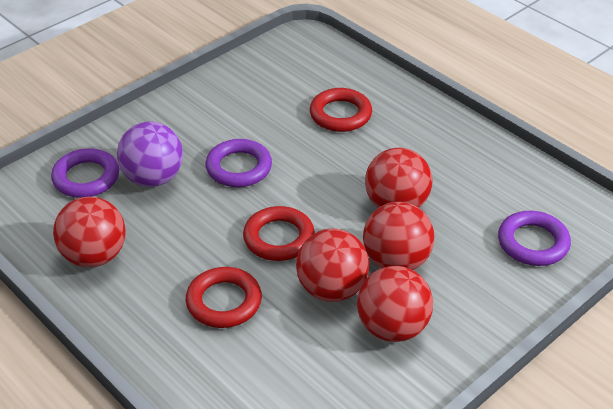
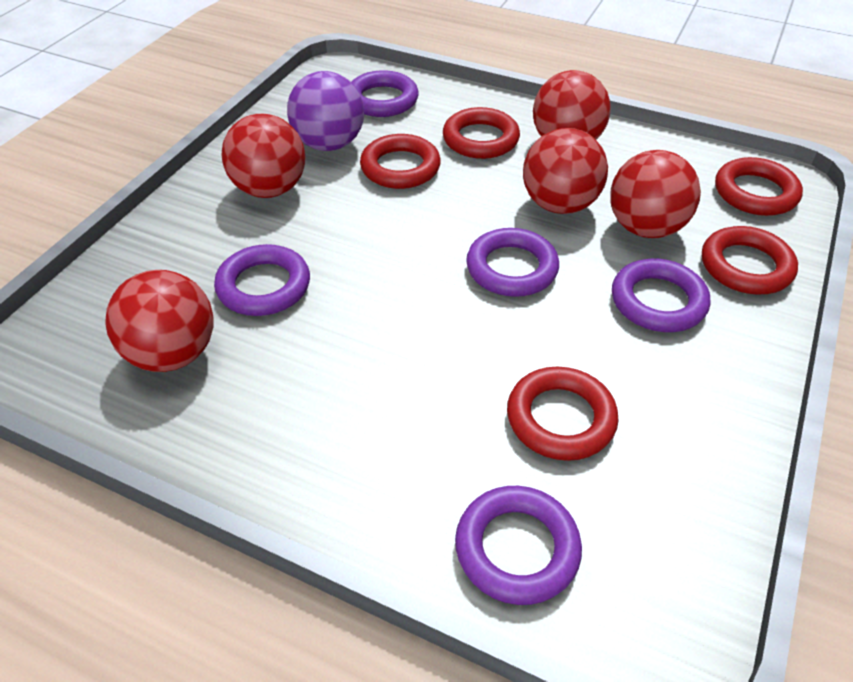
purple ring: 3 -> 5
red ring: 3 -> 5

